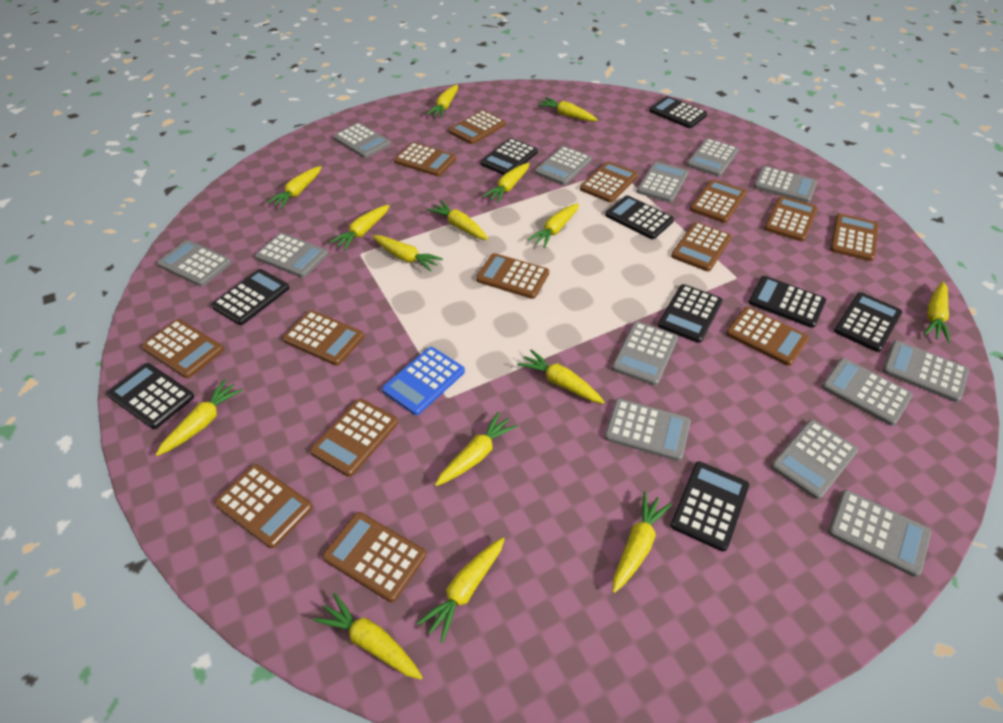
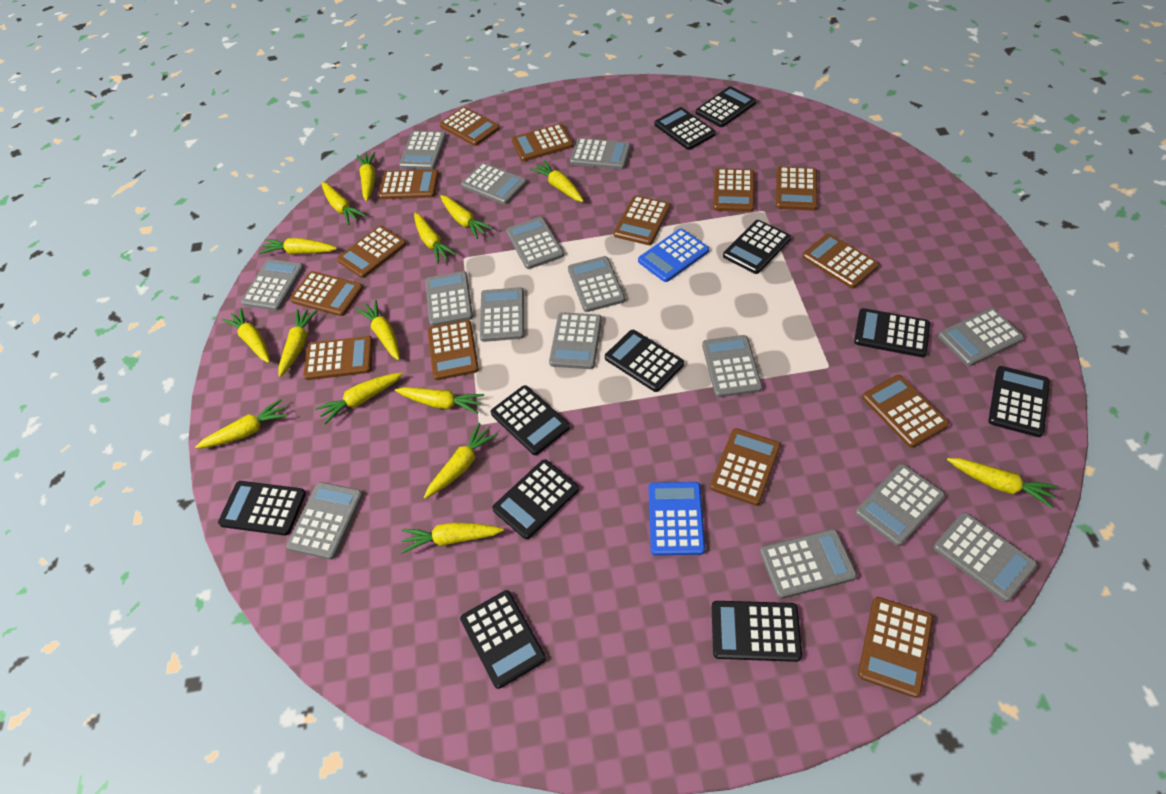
black calculator: 9 -> 11
blue calculator: 1 -> 2
grey calculator: 13 -> 15

